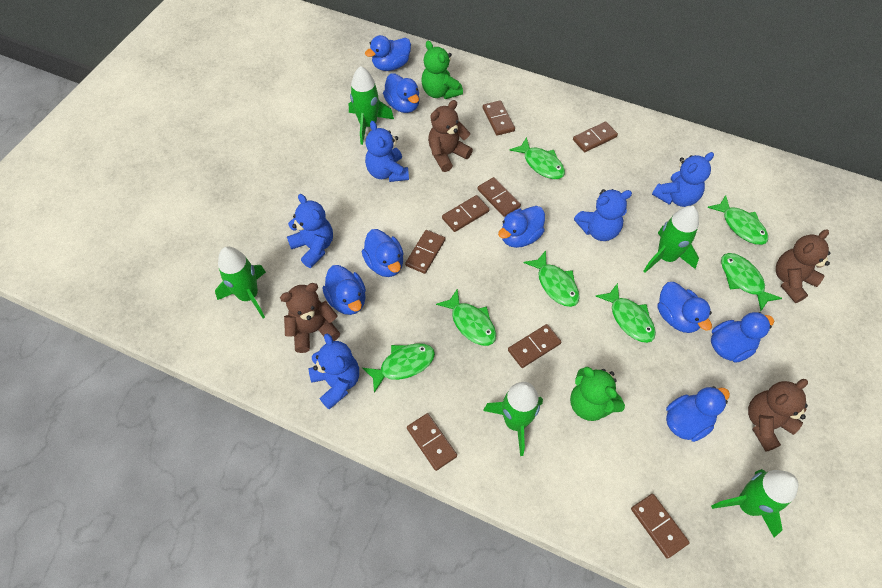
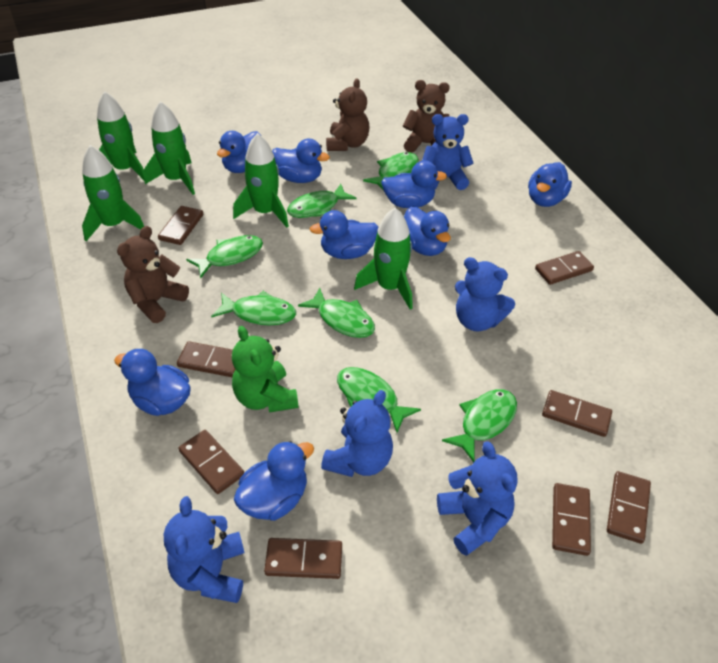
brown teddy bear: 4 -> 3
green teddy bear: 2 -> 1

